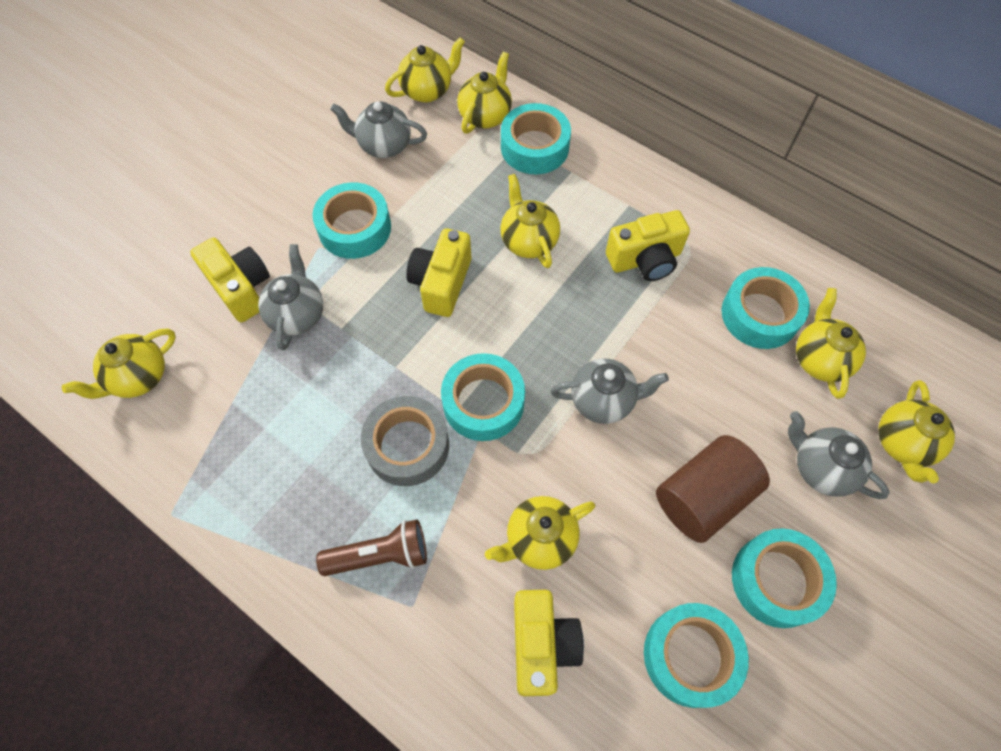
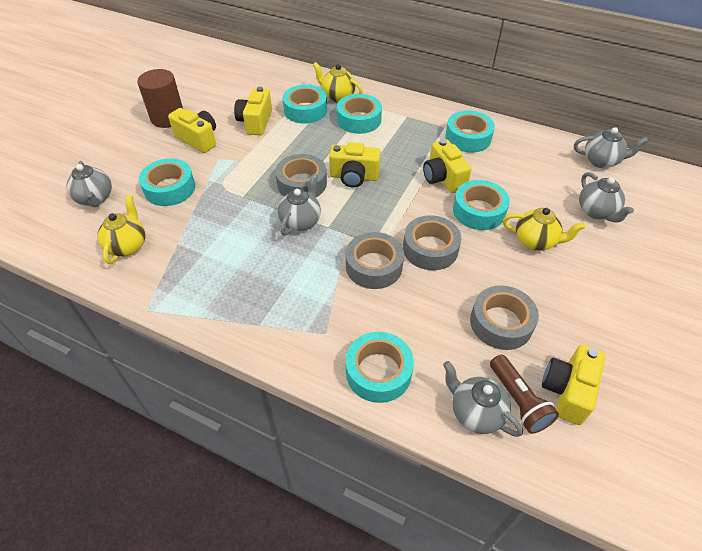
grey tape: 1 -> 4
grey teapot: 4 -> 5
yellow camera: 4 -> 5
yellow teapot: 7 -> 3

